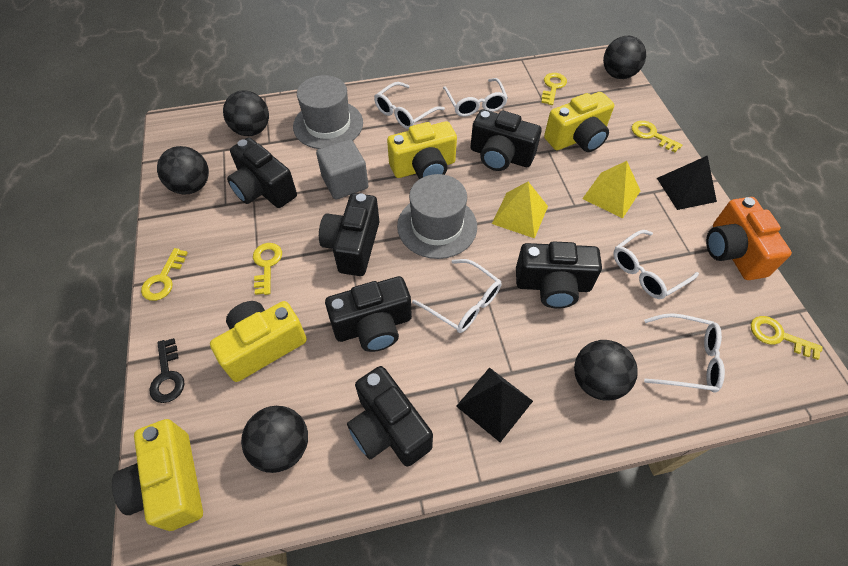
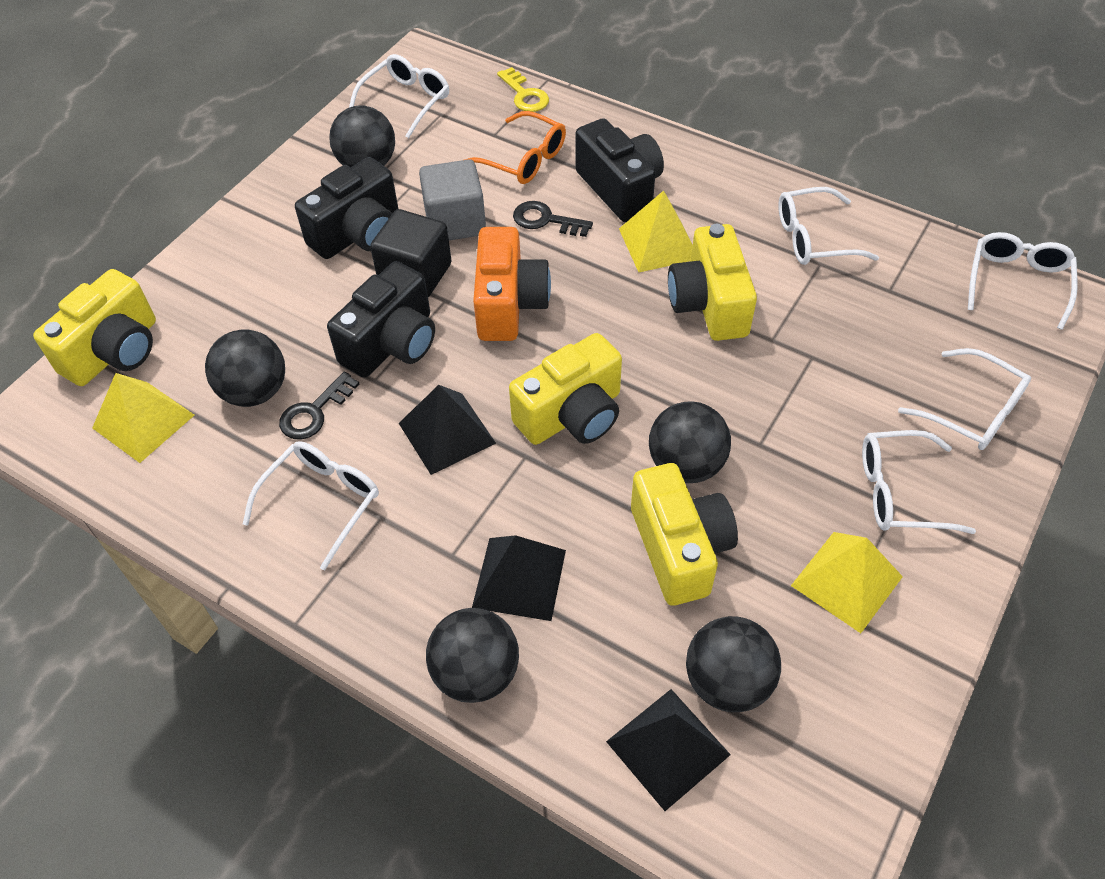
black camera: 6 -> 3
black cube: 0 -> 1
black key: 1 -> 2
black pyramid: 2 -> 3
grey hat: 2 -> 0
orange glasses: 0 -> 1
white glasses: 5 -> 6
yellow key: 5 -> 1
yellow pyramid: 2 -> 3

